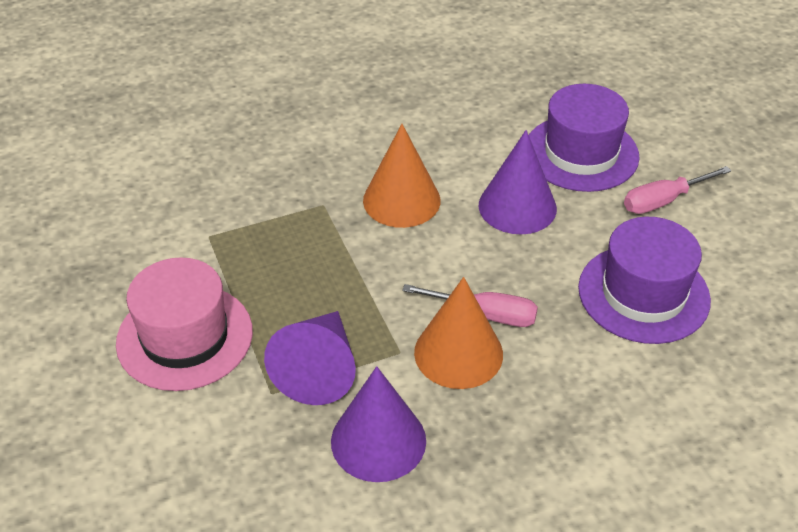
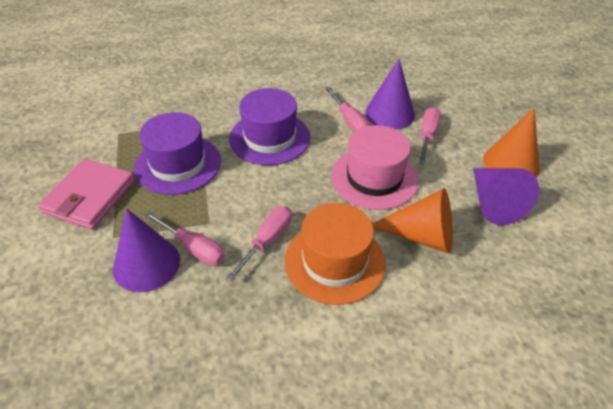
orange hat: 0 -> 1
pink screwdriver: 2 -> 4
pink wallet: 0 -> 1

